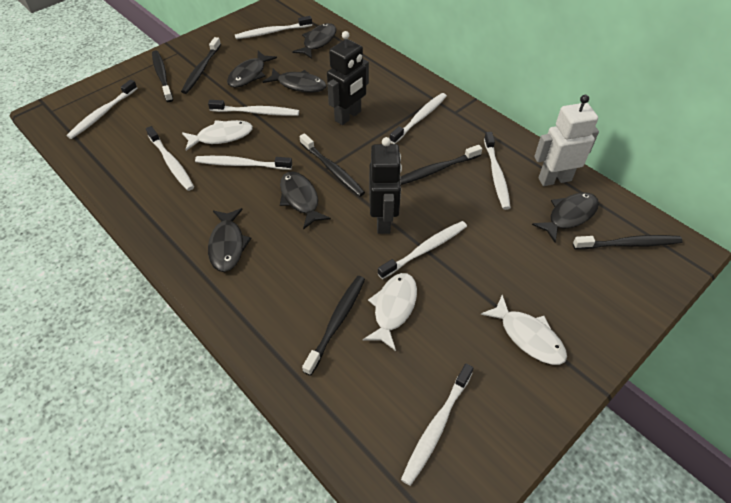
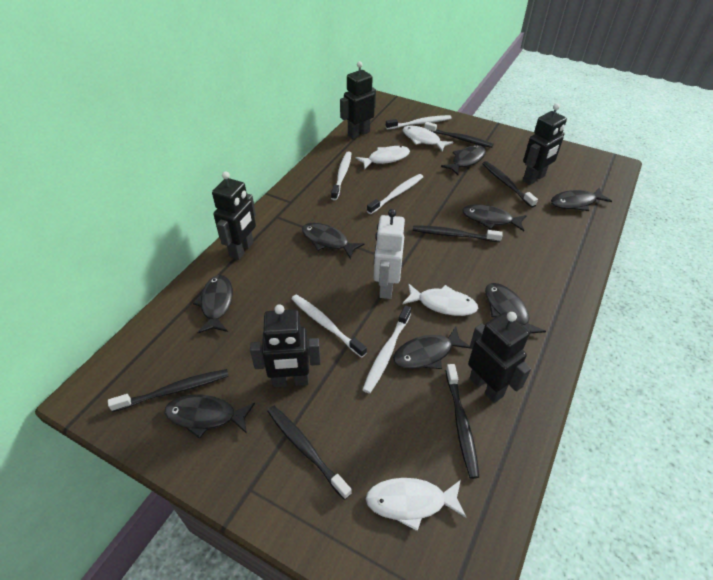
black fish: 6 -> 8
black robot: 2 -> 5
white fish: 3 -> 4
white toothbrush: 9 -> 5

